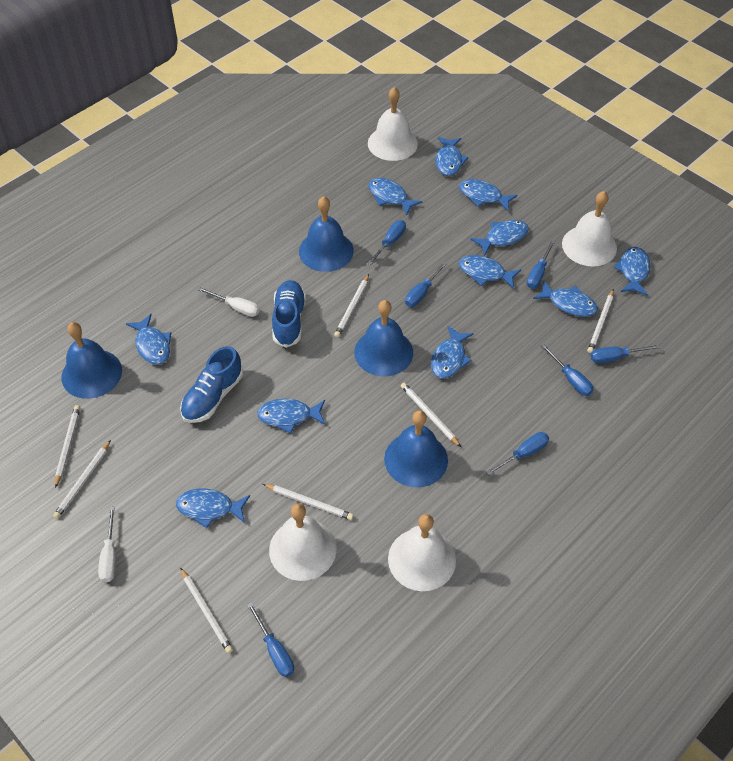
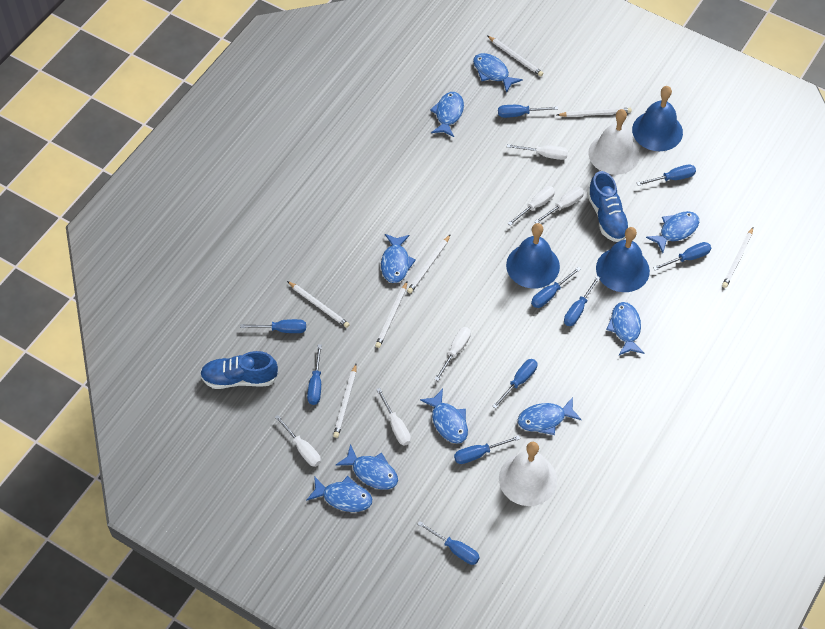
blue bell: 4 -> 3
blue fish: 11 -> 9
blue screwdriver: 7 -> 10
white bell: 4 -> 2
white screwdriver: 2 -> 6

